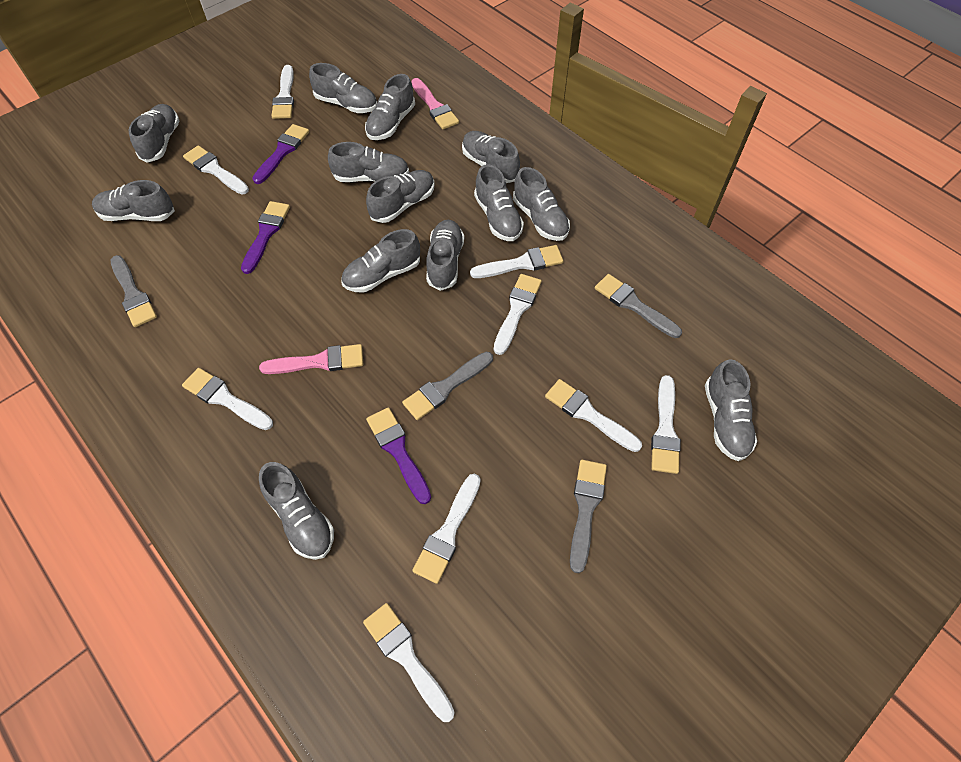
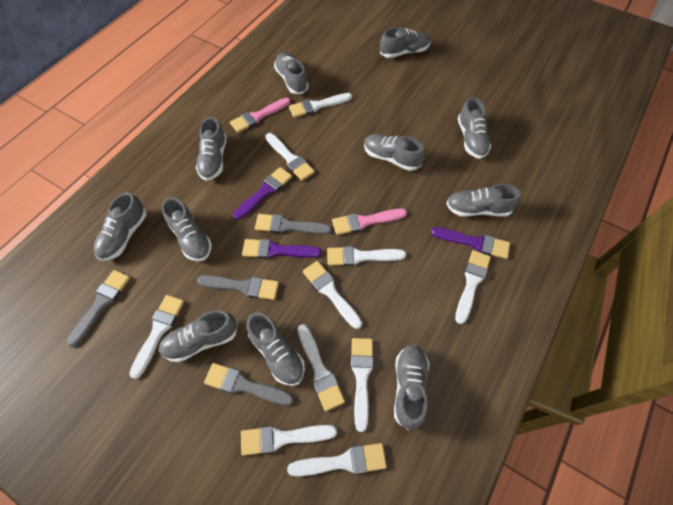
grey shoe: 13 -> 11
white brush: 9 -> 10

